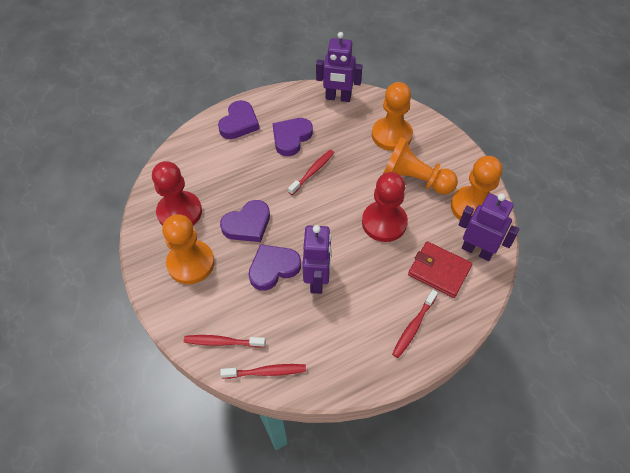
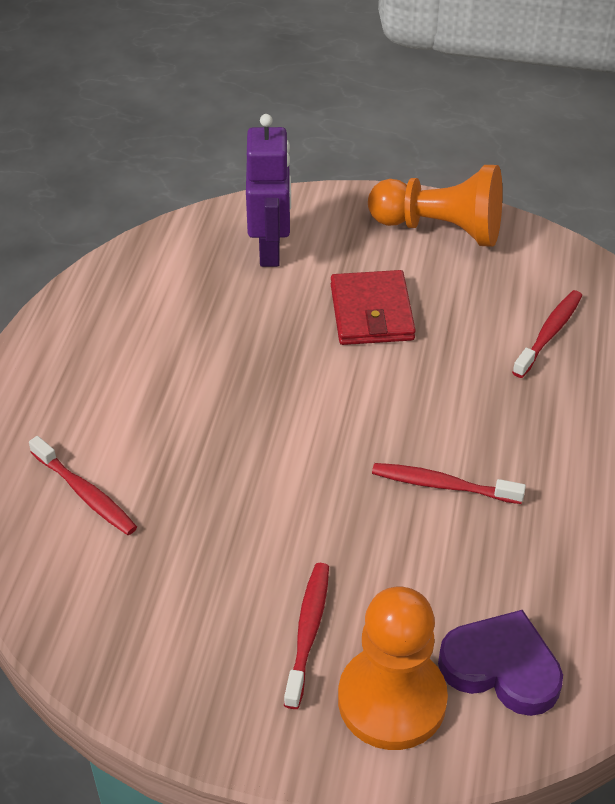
orange pawn: 4 -> 2
purple heart: 4 -> 1
purple robot: 3 -> 1
red pawn: 2 -> 0

